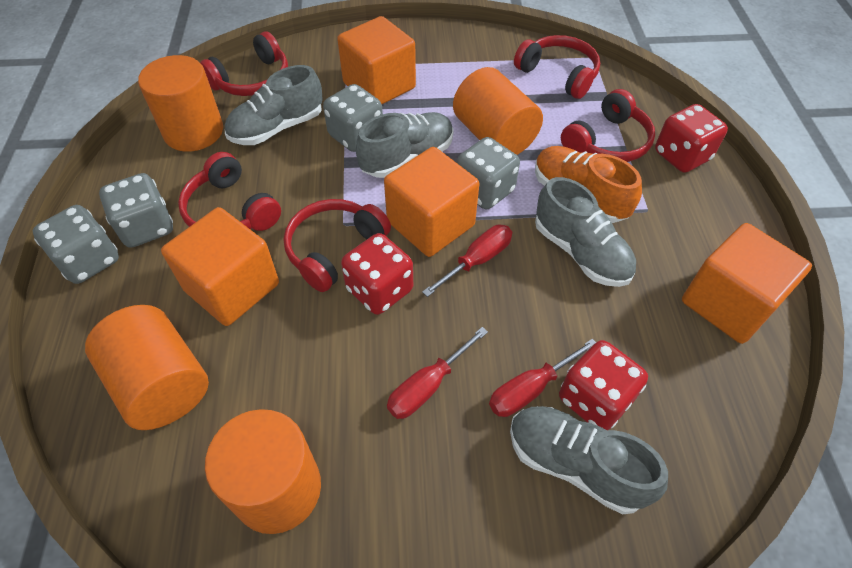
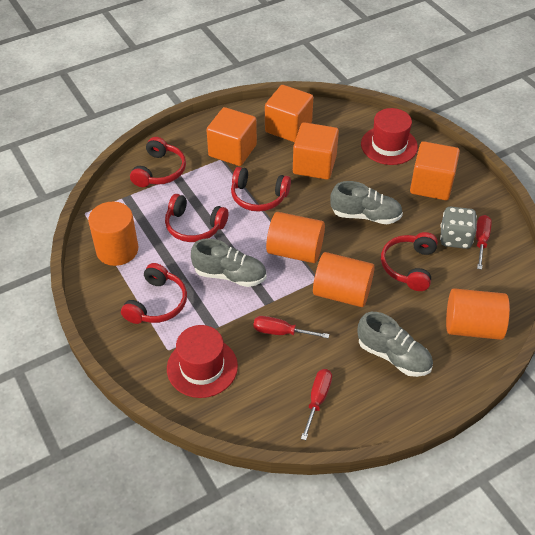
grey dice: 4 -> 1
grey shoe: 4 -> 3
orange shoe: 1 -> 0
red dice: 3 -> 0
red hat: 0 -> 2

